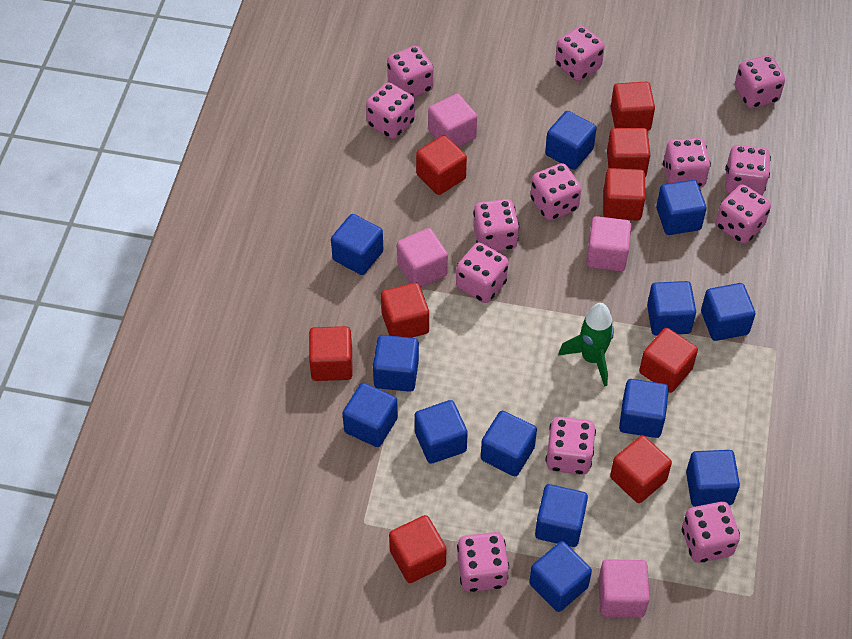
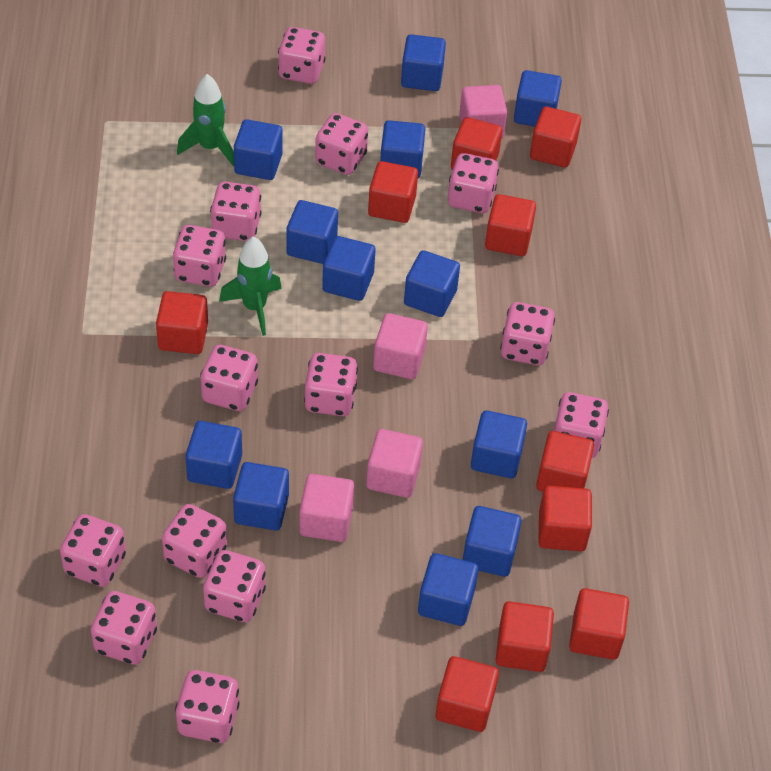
blue cube: 13 -> 12
green rocket: 1 -> 2
pink dice: 13 -> 14
red cube: 9 -> 10

